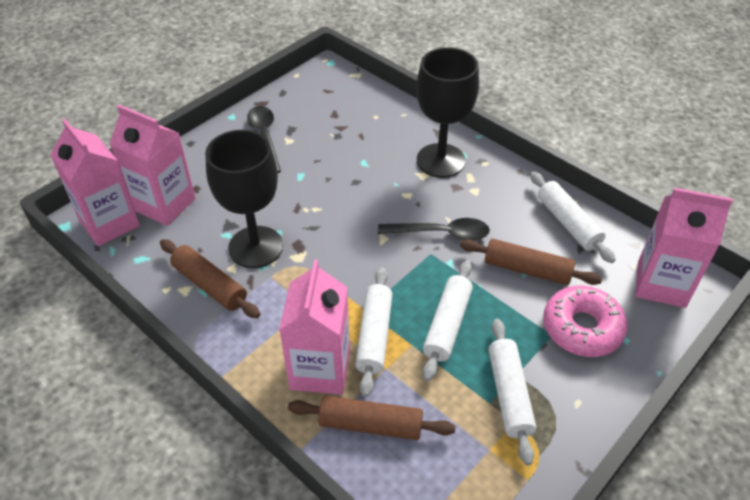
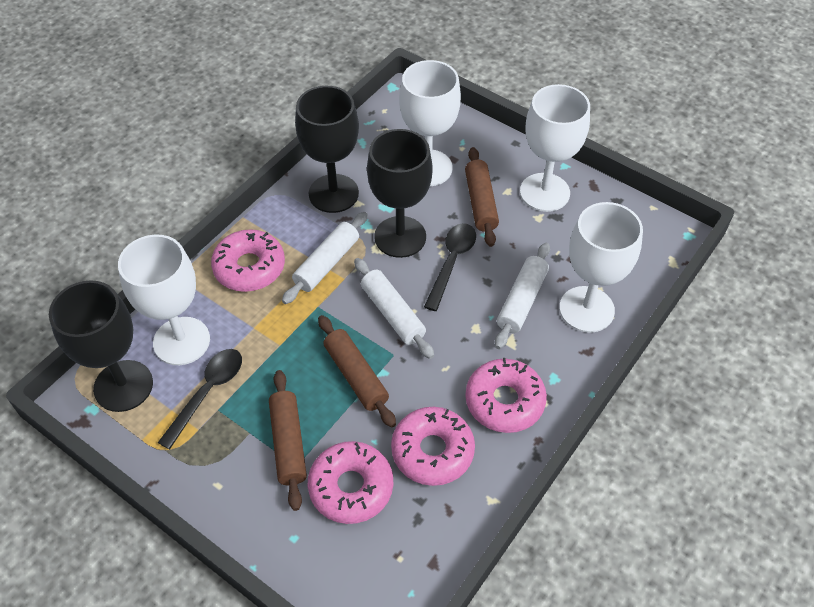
black goblet: 2 -> 3
pink carton: 4 -> 0
pink donut: 1 -> 4
white goblet: 0 -> 4
white rolling pin: 4 -> 3

